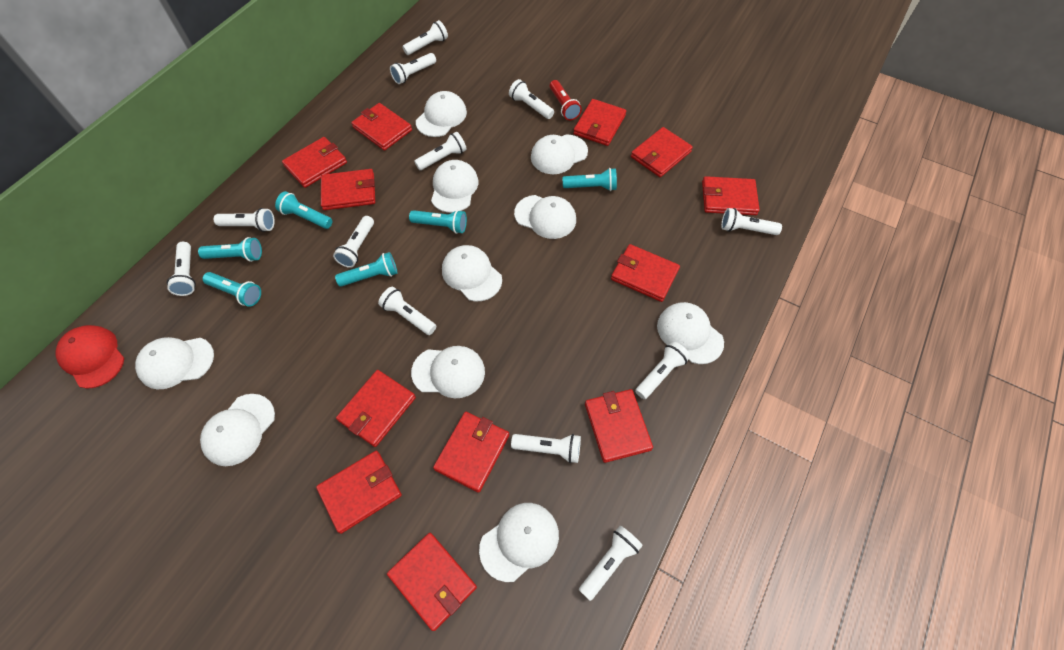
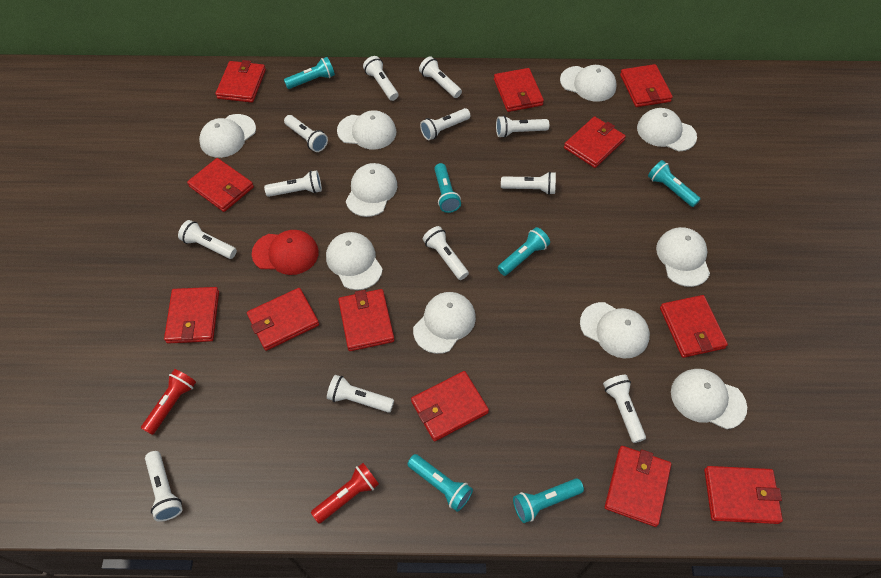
red flashlight: 1 -> 2

